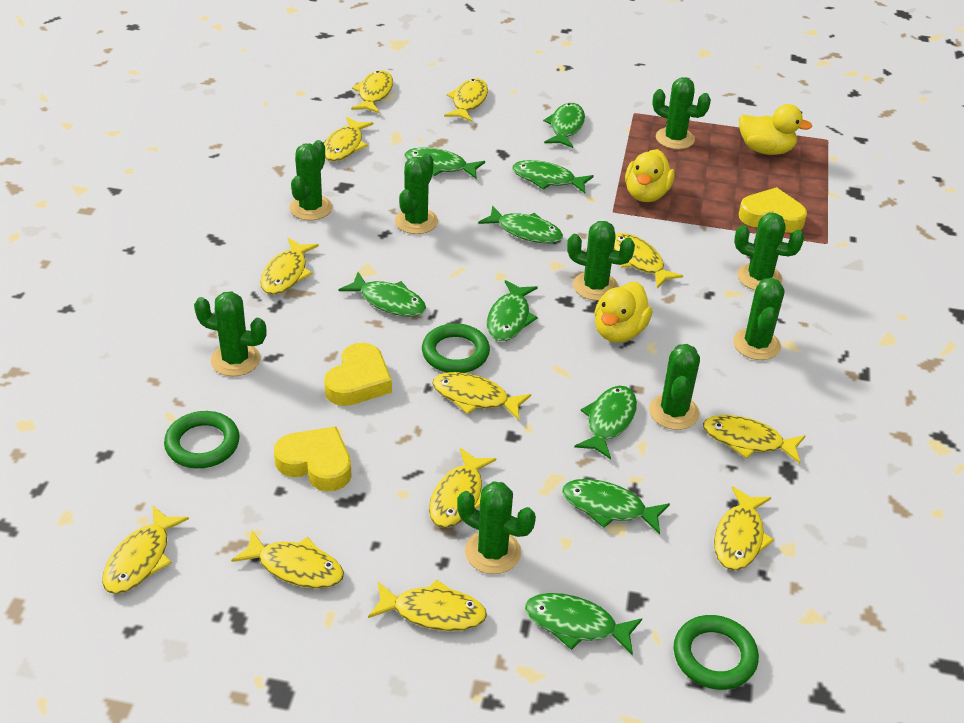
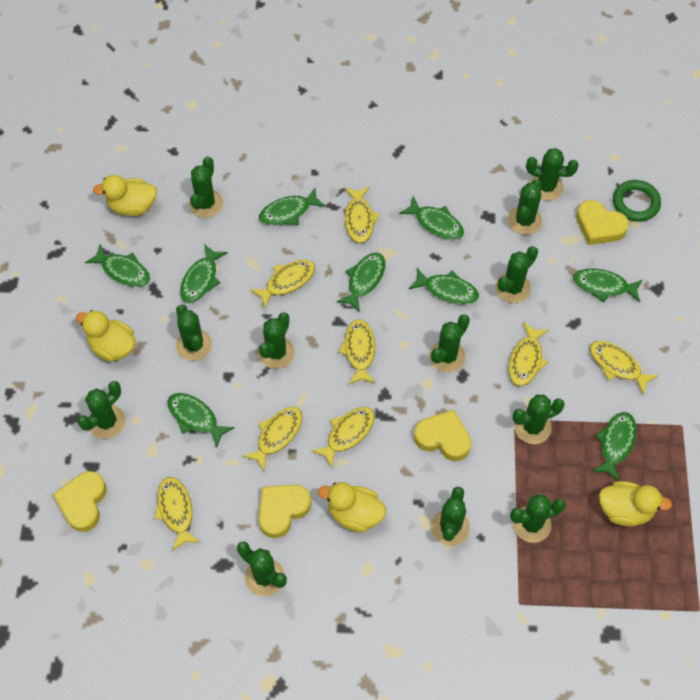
green cactus: 9 -> 12
green ring: 3 -> 1
yellow duck: 3 -> 4
yellow fish: 12 -> 8
yellow heart: 3 -> 4

